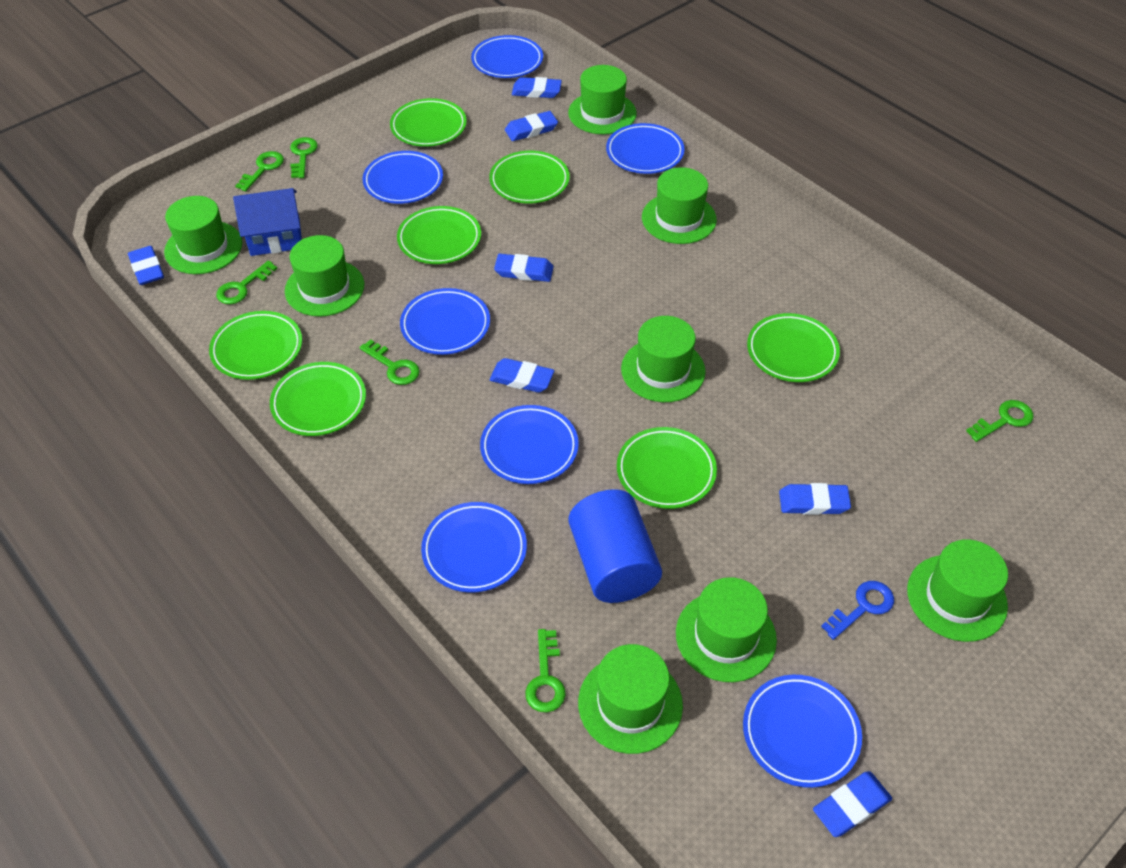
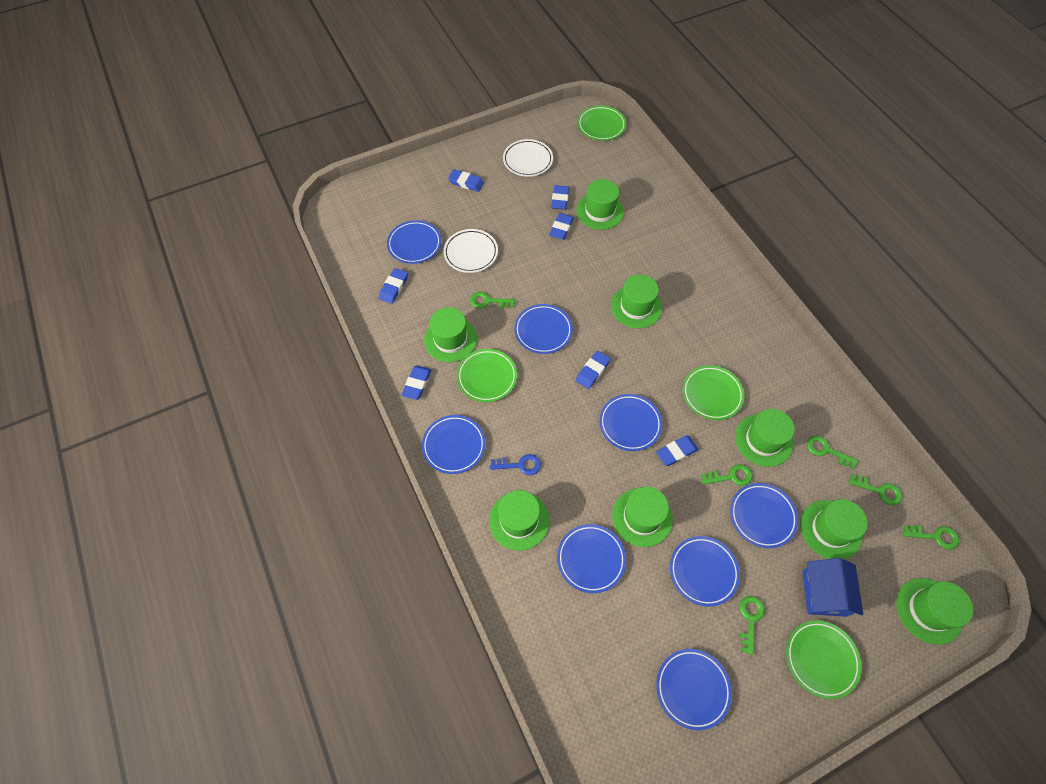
blue cylinder: 1 -> 0
blue plate: 7 -> 8
green plate: 7 -> 4
white plate: 0 -> 2

